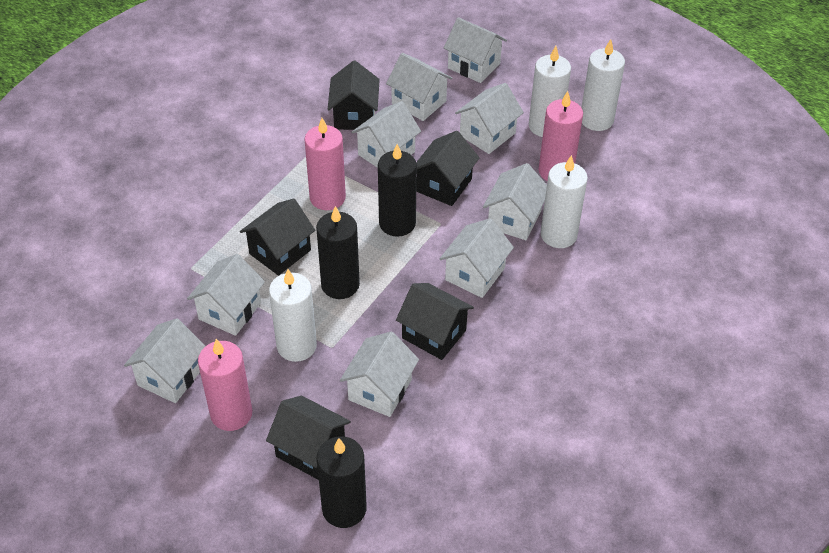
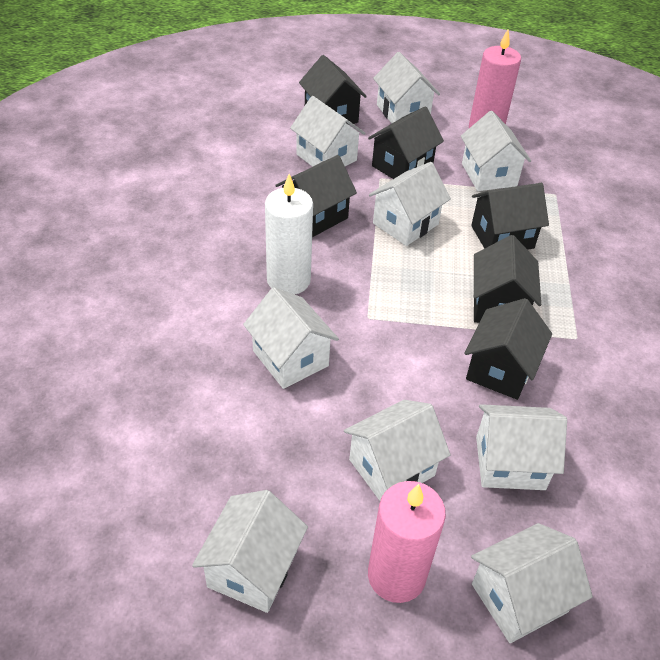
black candle: 3 -> 0
black house: 5 -> 6
pink candle: 3 -> 2
white candle: 4 -> 1

